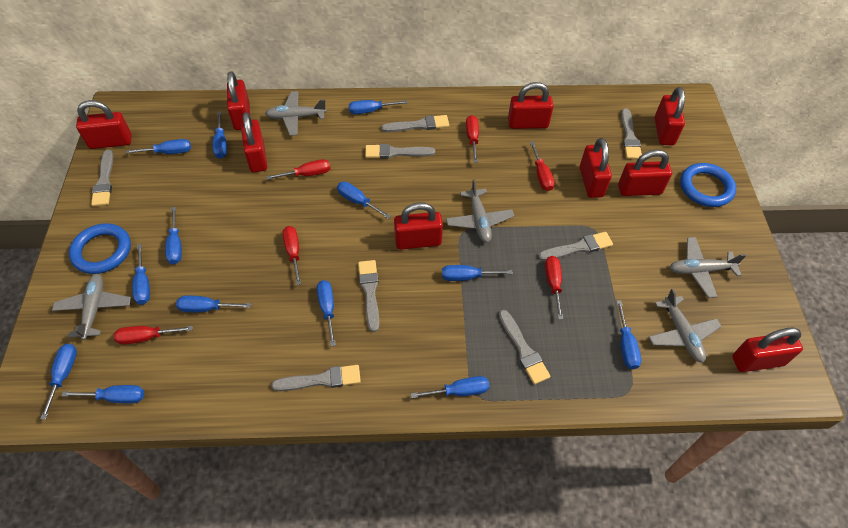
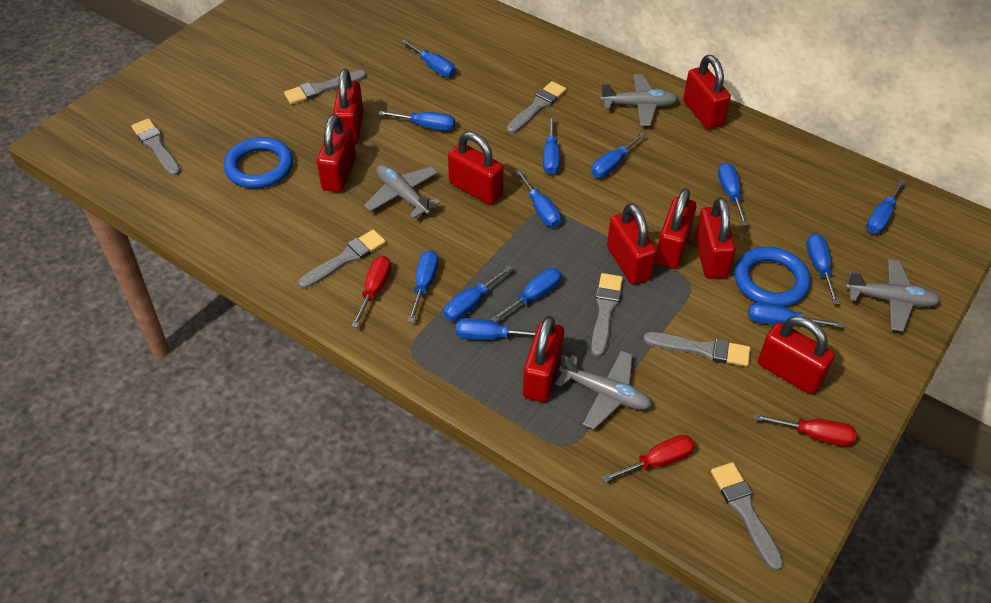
grey brush: 8 -> 7
grey plane: 5 -> 4
red screwdriver: 6 -> 3

